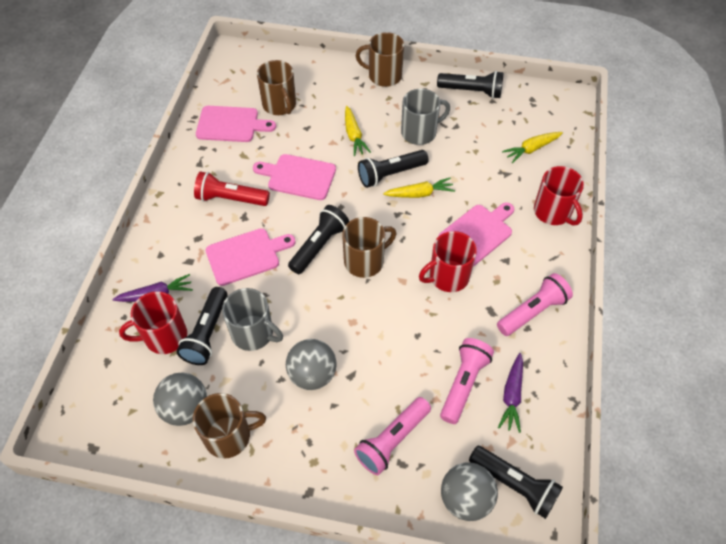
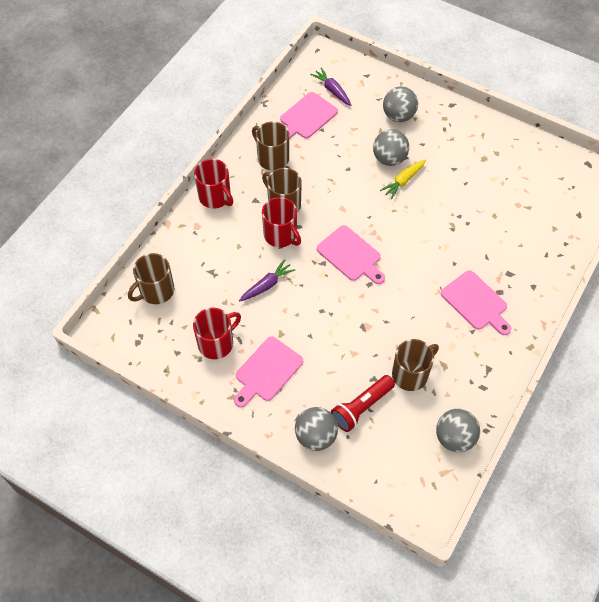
black flashlight: 5 -> 0
grey ball: 3 -> 4
grey mug: 2 -> 0
pink flashlight: 3 -> 0
yellow carrot: 3 -> 1

